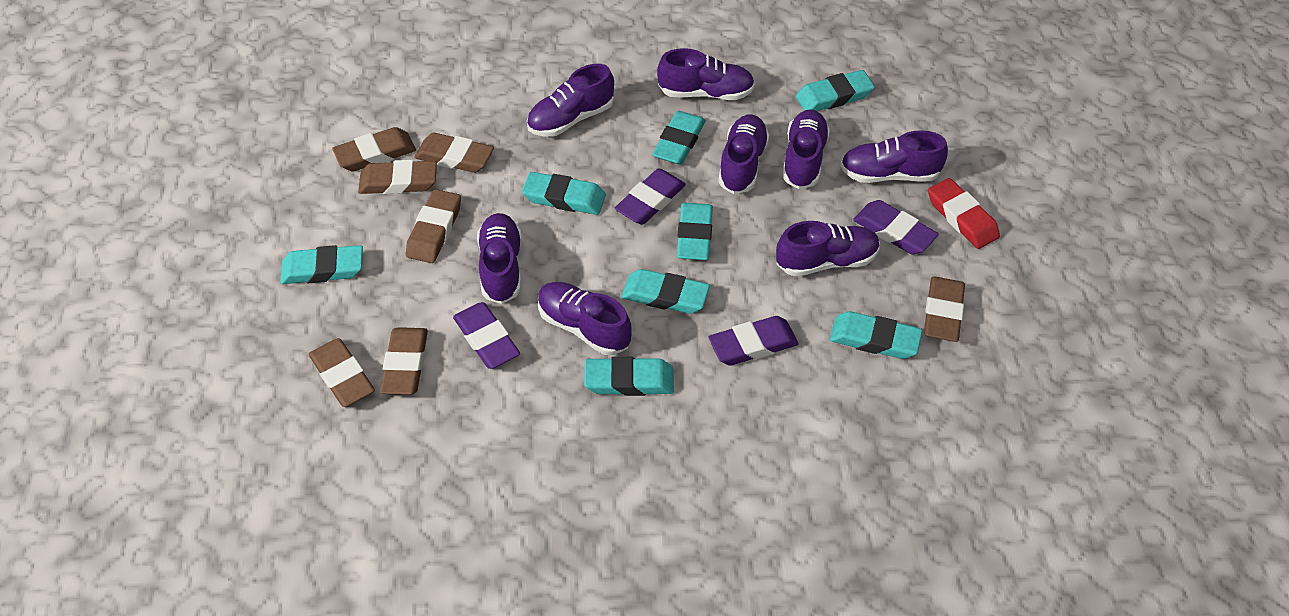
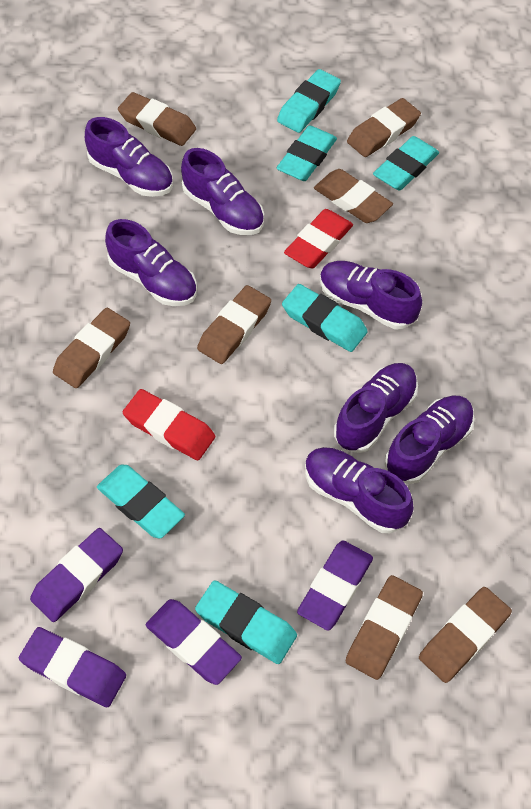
purple shoe: 8 -> 7
red eraser: 1 -> 2
turquoise eraser: 8 -> 6

